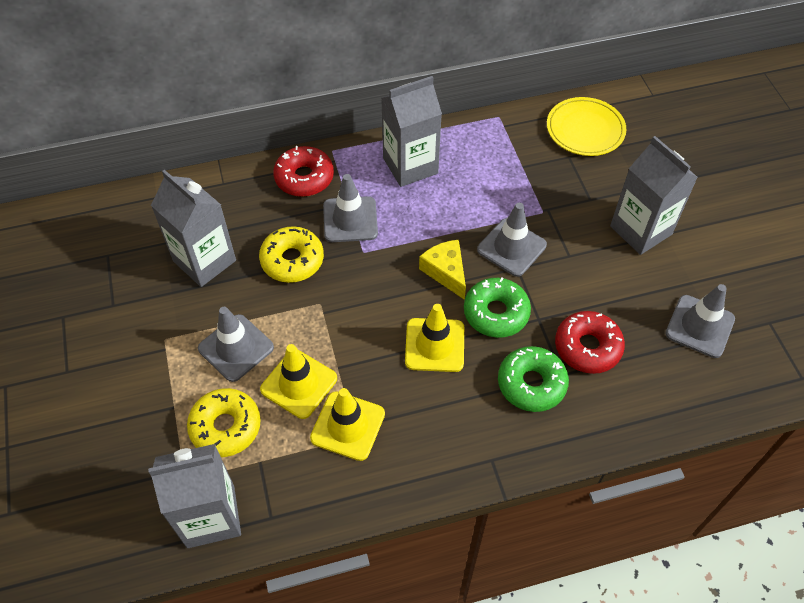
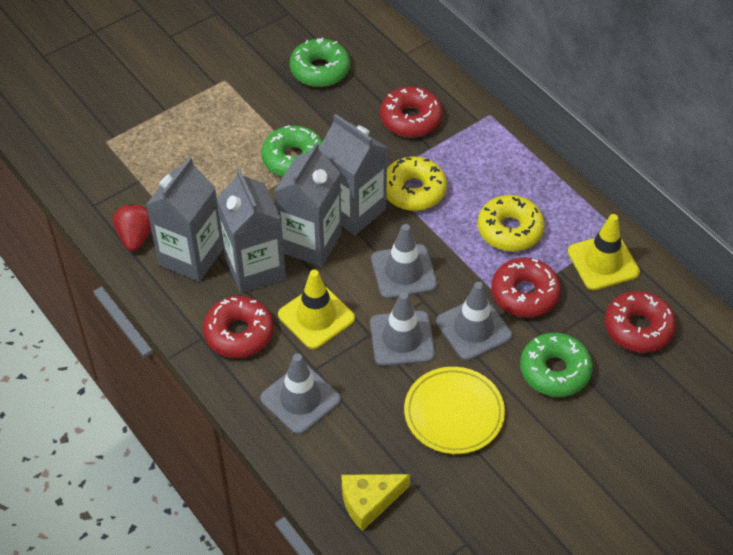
green donut: 2 -> 3
red donut: 2 -> 4
red strawberry: 0 -> 1
yellow traffic cone: 3 -> 2

